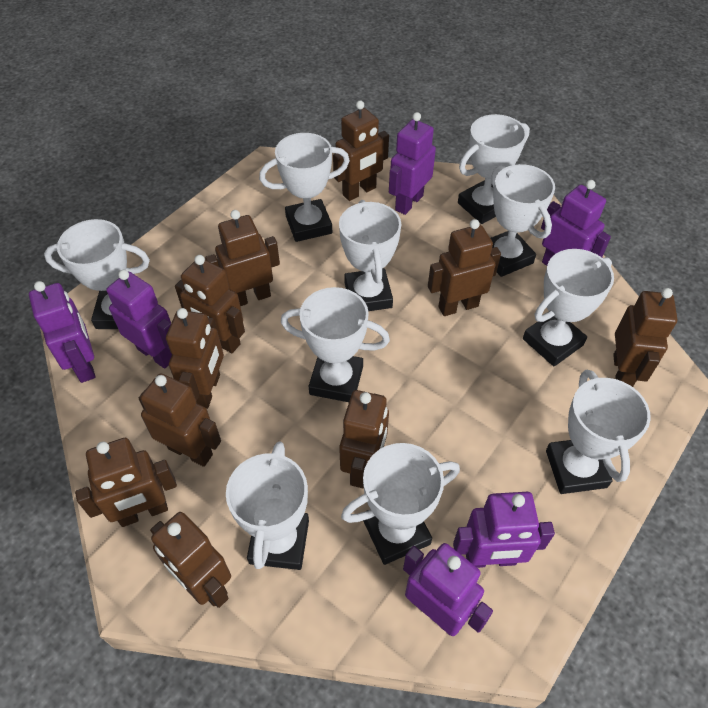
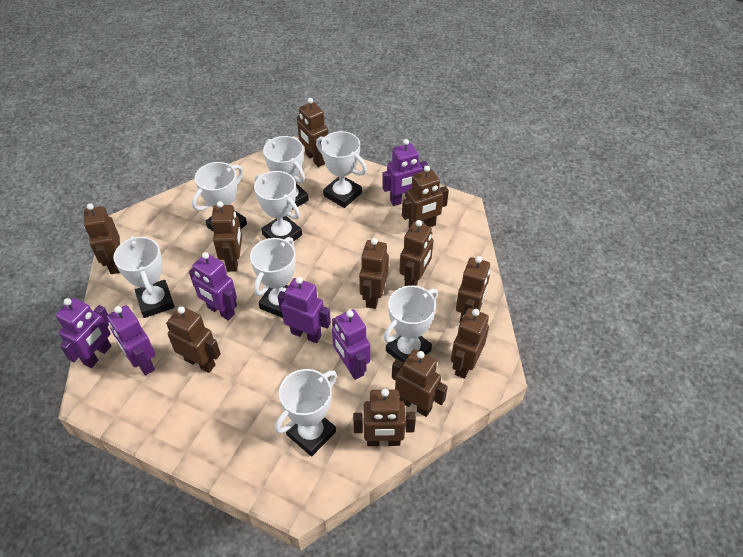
brown robot: 10 -> 11
white trophy: 10 -> 8

